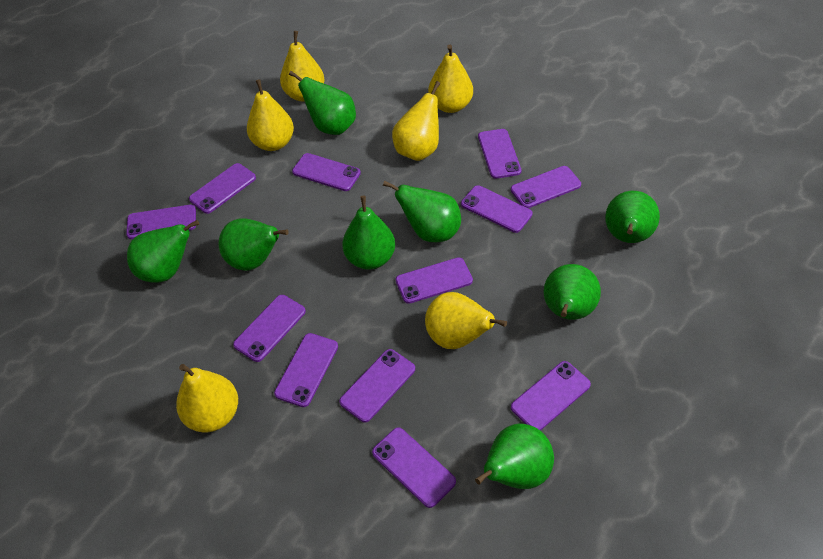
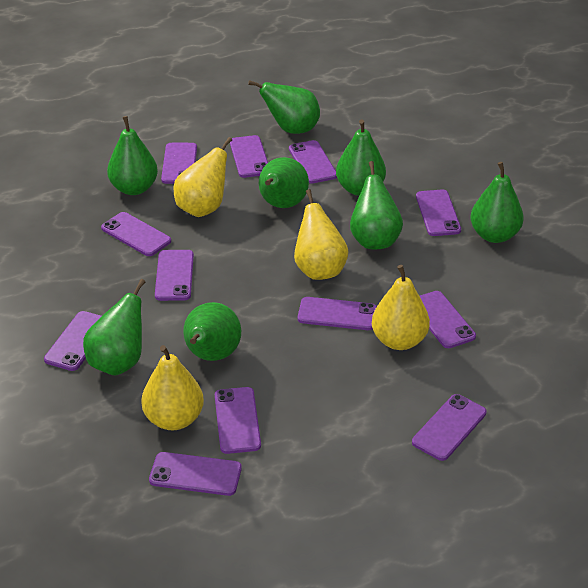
yellow pear: 6 -> 4

